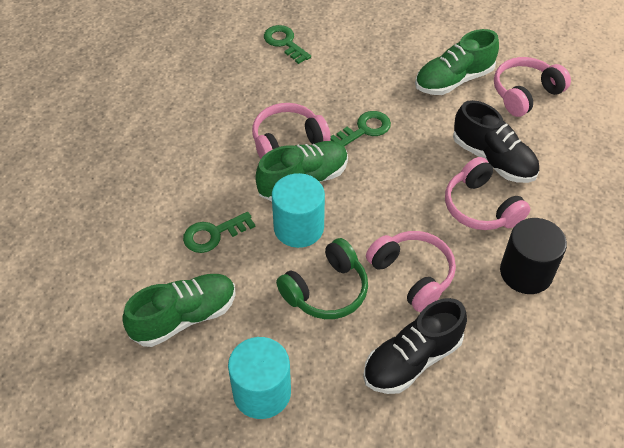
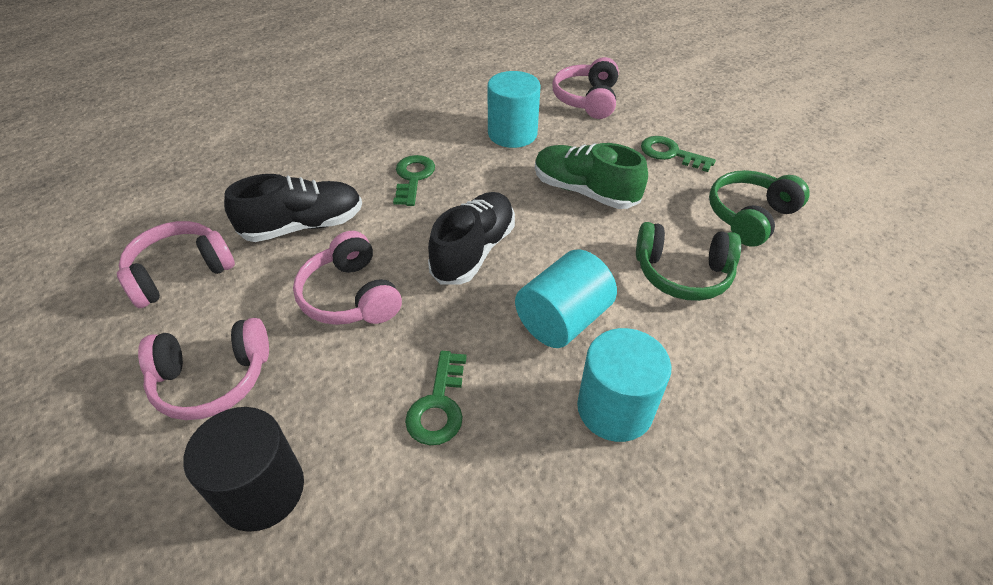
green headphones: 1 -> 2
green shoe: 3 -> 1
turquoise cylinder: 2 -> 3

